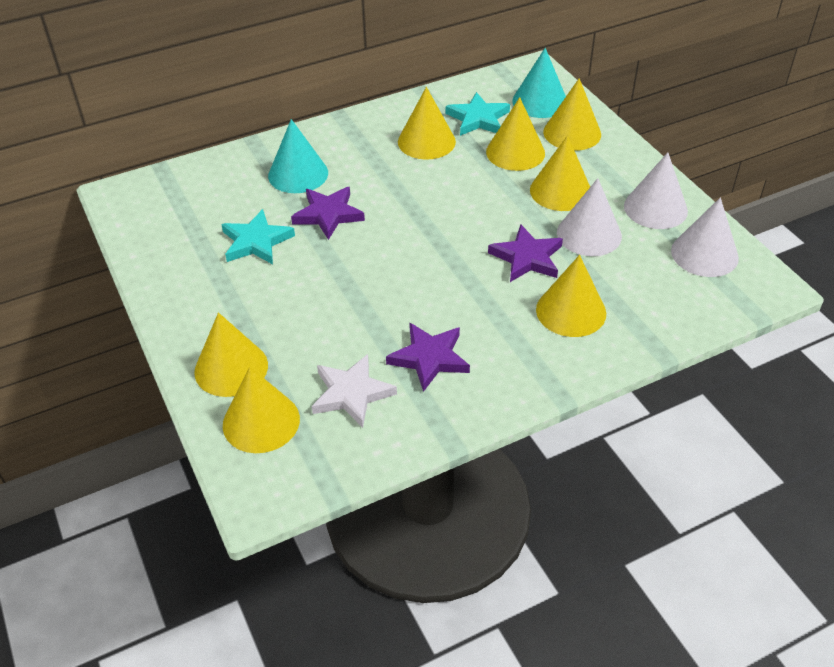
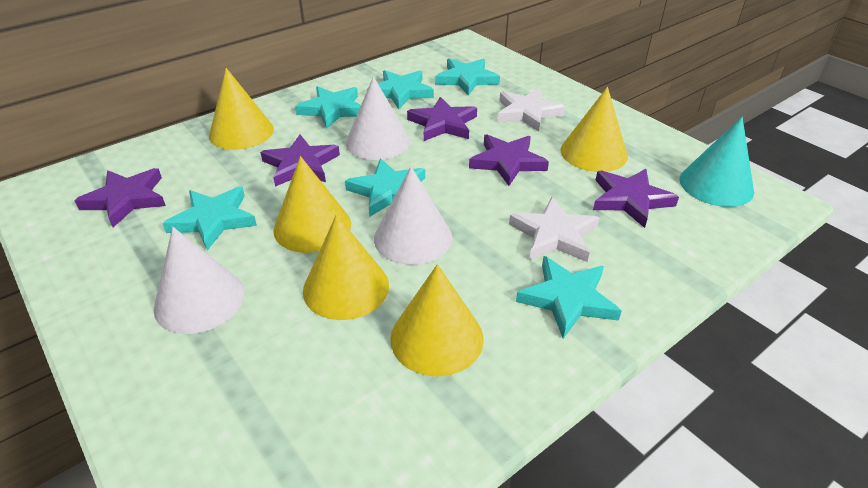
purple star: 3 -> 5
turquoise cone: 2 -> 1
turquoise star: 2 -> 6
white star: 1 -> 2
yellow cone: 7 -> 5

